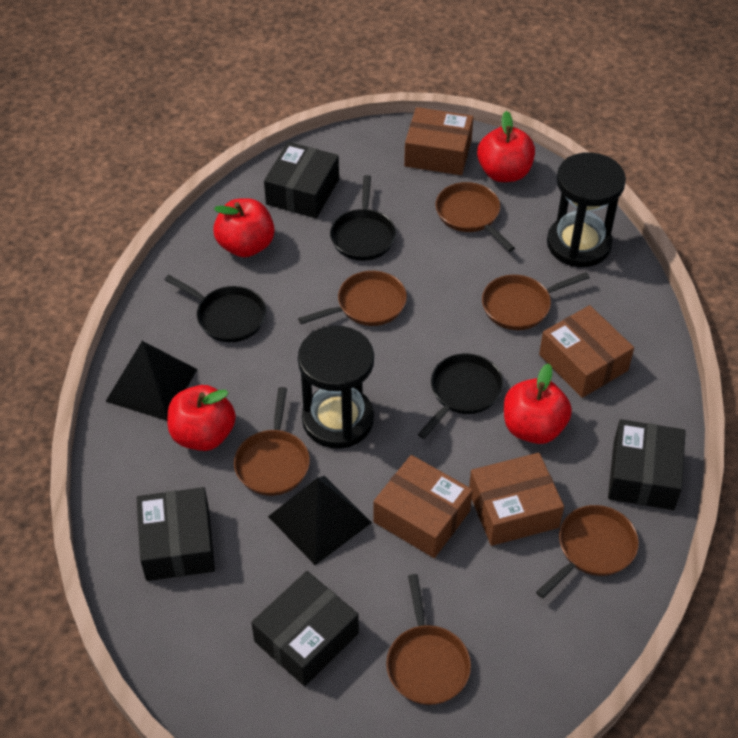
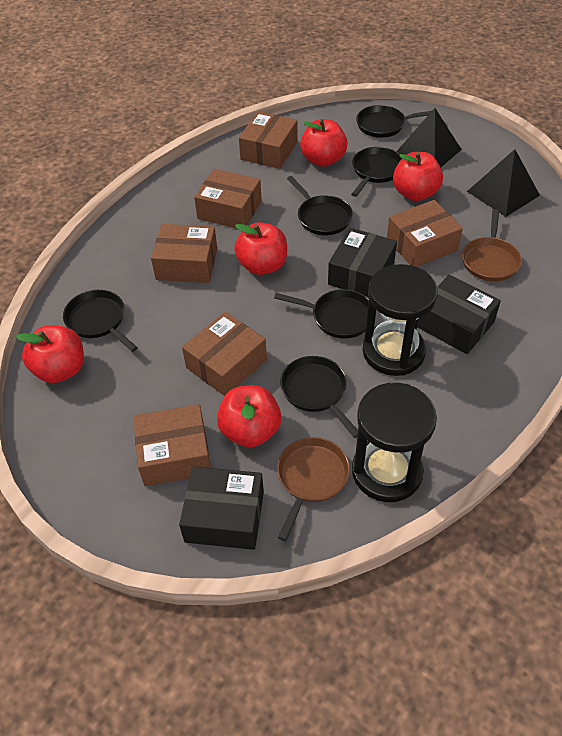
black box: 4 -> 3
black pan: 3 -> 6
brown box: 4 -> 6
brown pan: 6 -> 2
red apple: 4 -> 5

